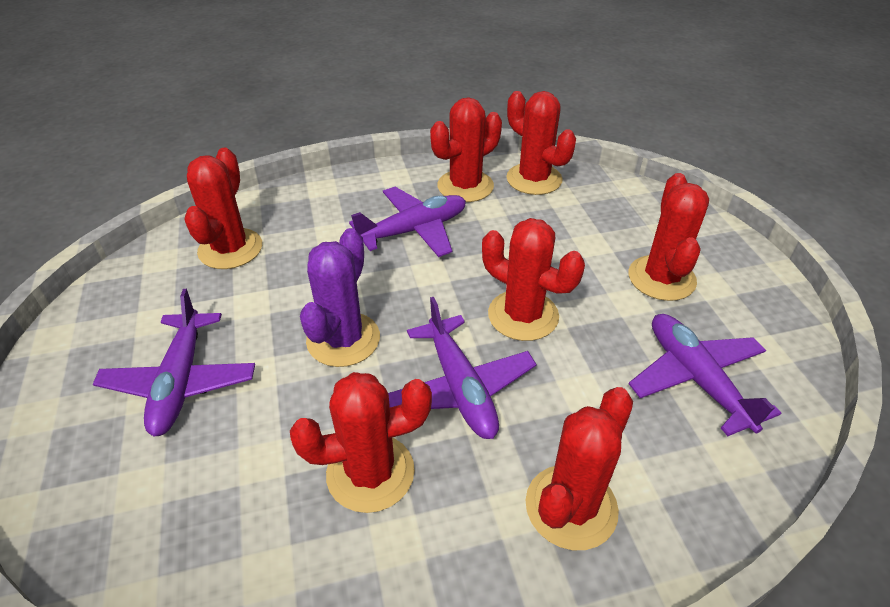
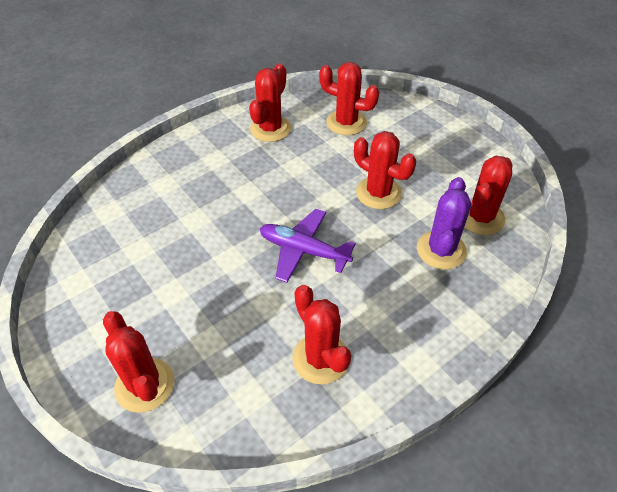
purple plane: 4 -> 1
red cactus: 7 -> 6

